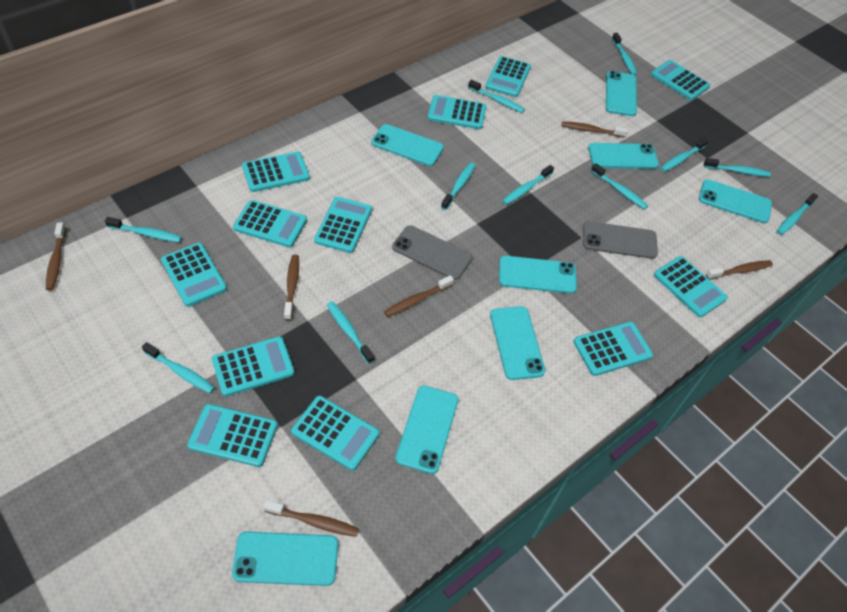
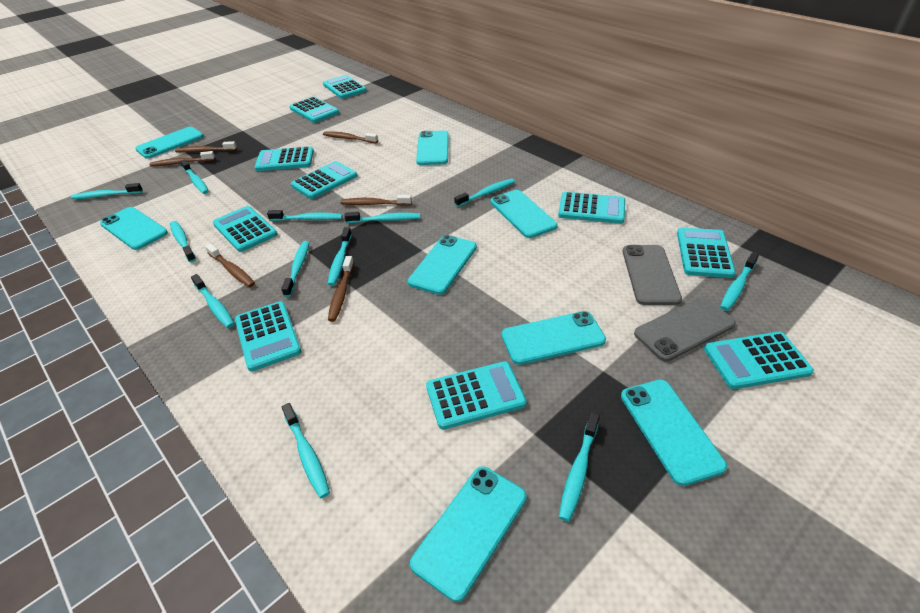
turquoise calculator: 12 -> 10
turquoise toothbrush: 11 -> 12

